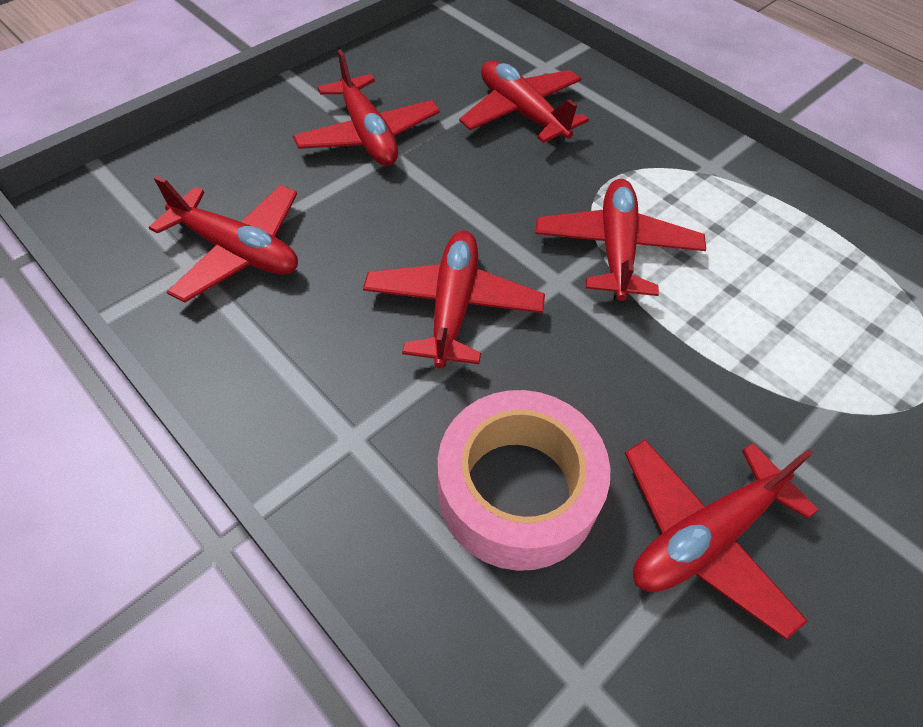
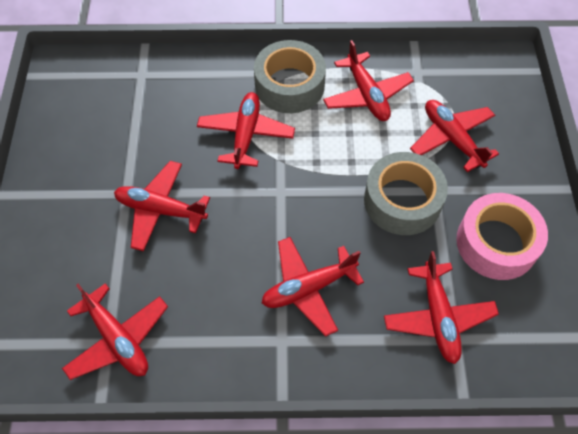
grey tape: 0 -> 2
red plane: 6 -> 7

